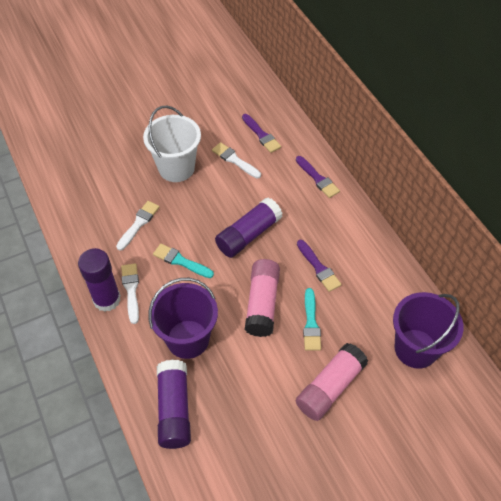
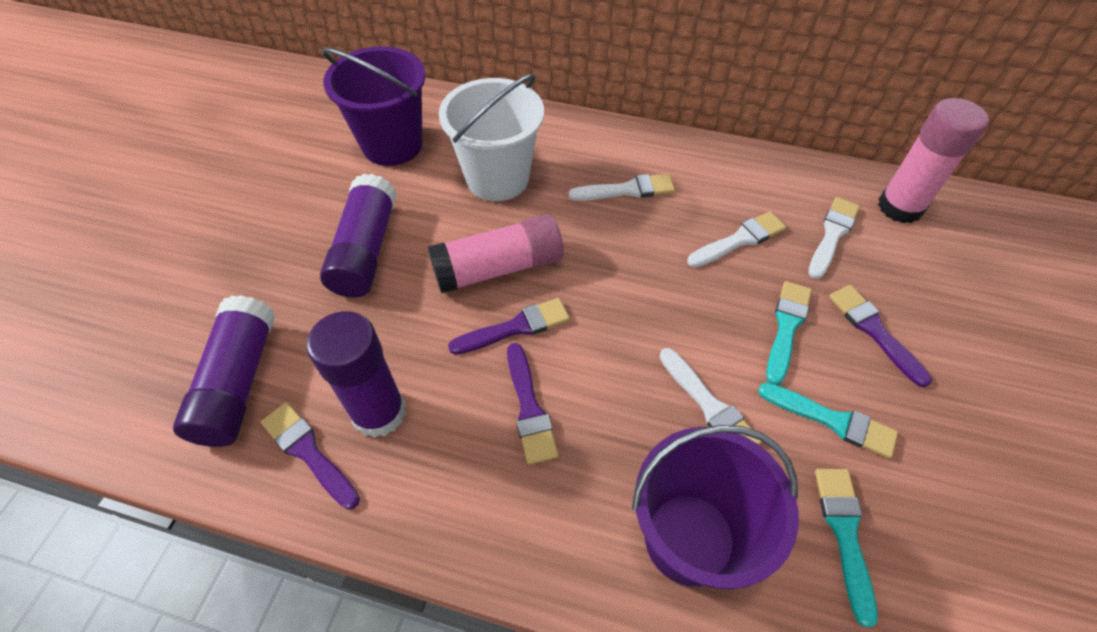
purple brush: 3 -> 4
turquoise brush: 2 -> 3
white brush: 3 -> 4

